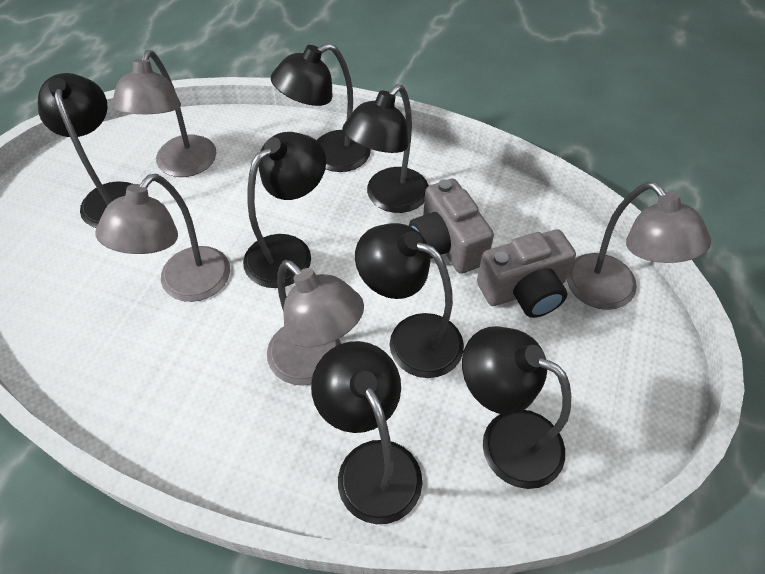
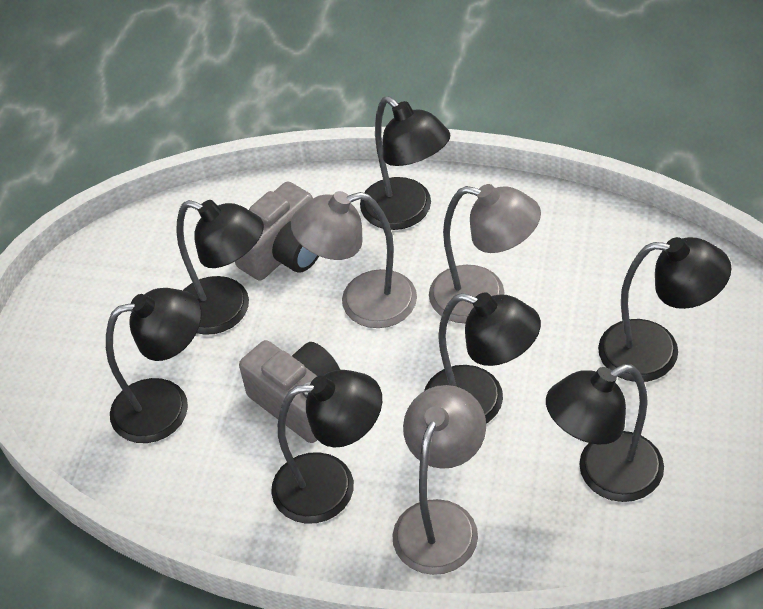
grey lamp: 4 -> 3

